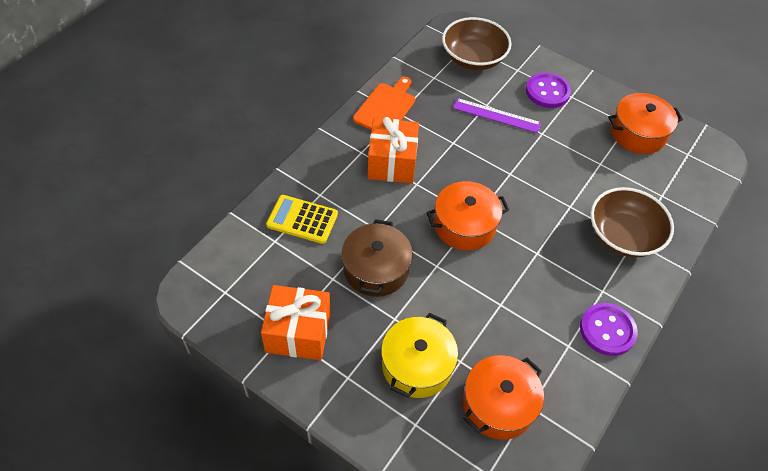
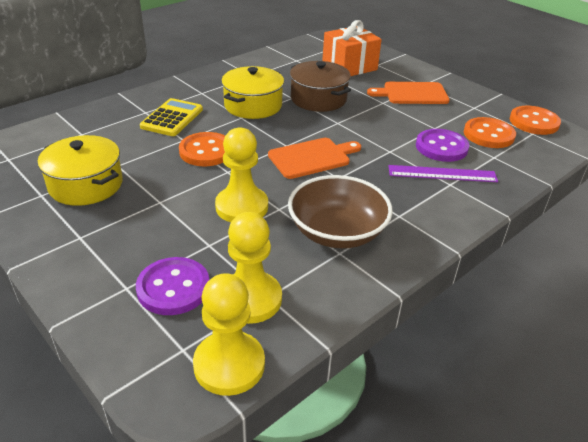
brown bowl: 2 -> 1
orange button: 0 -> 3
orange cutting board: 1 -> 2
orange gift: 2 -> 1
orange pot: 3 -> 0
yellow pawn: 0 -> 3
yellow pot: 1 -> 2

